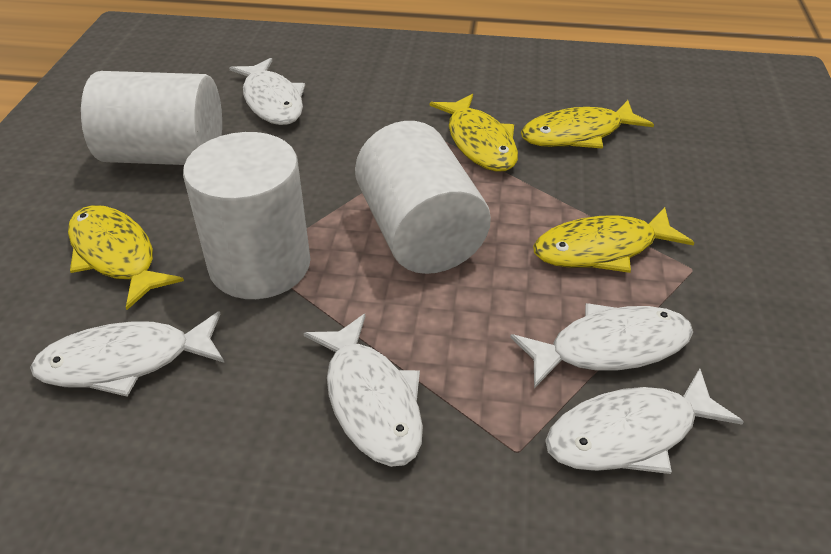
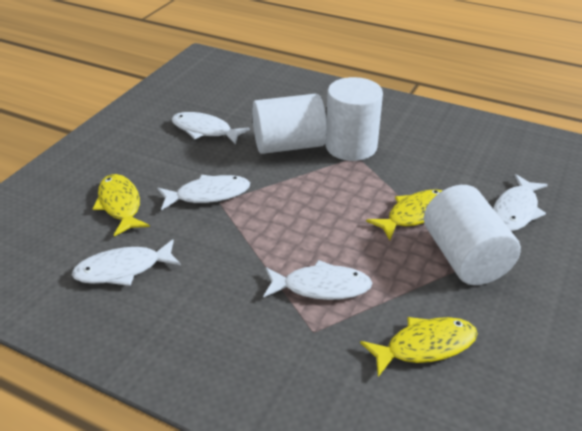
yellow fish: 4 -> 3

